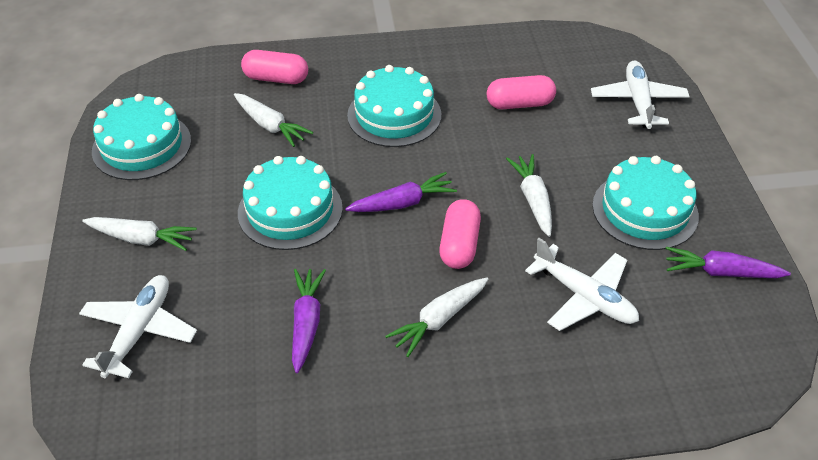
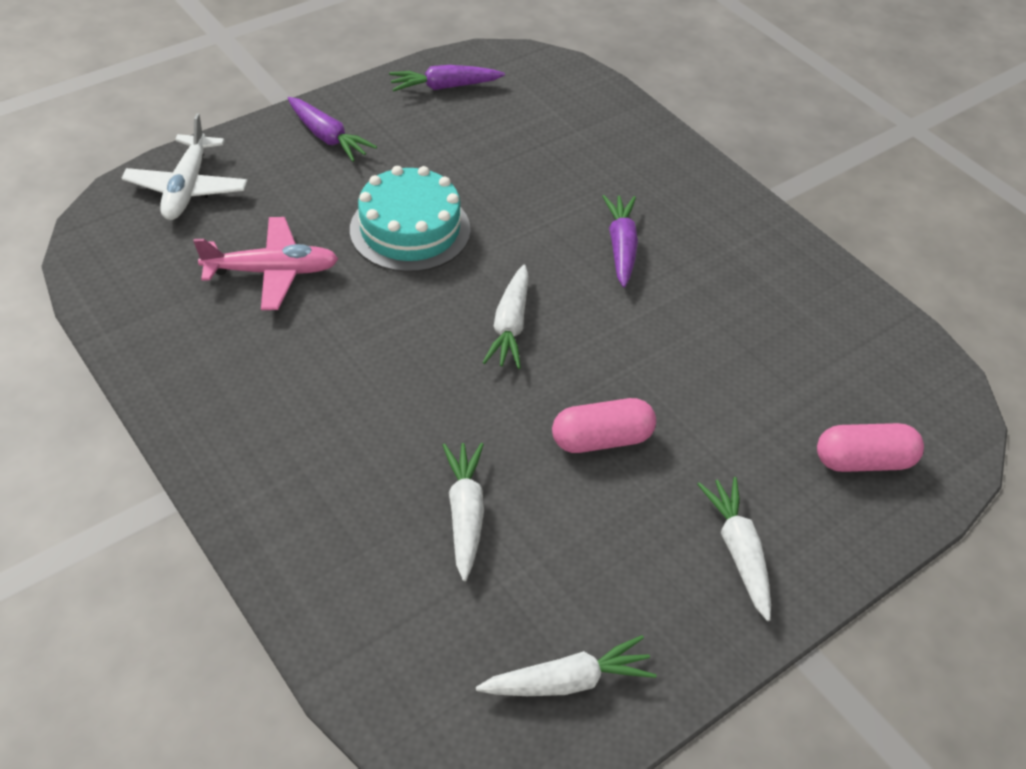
pink capsule: 3 -> 2
pink plane: 0 -> 1
turquoise cake: 4 -> 1
white plane: 3 -> 1

